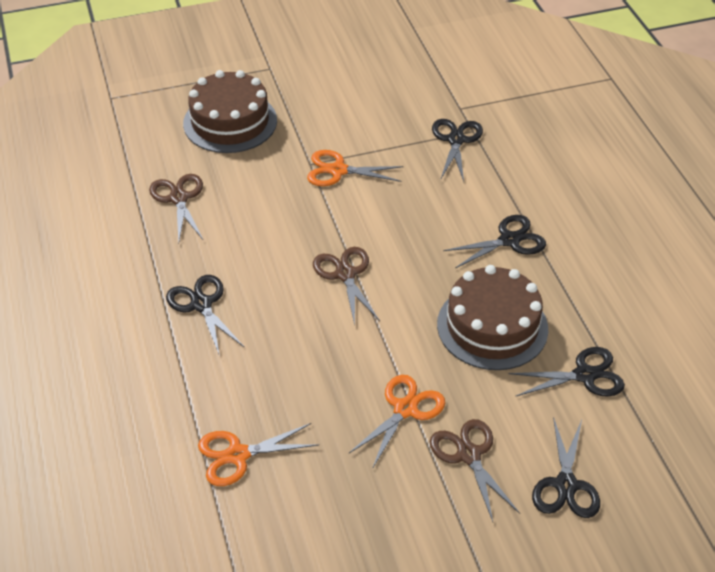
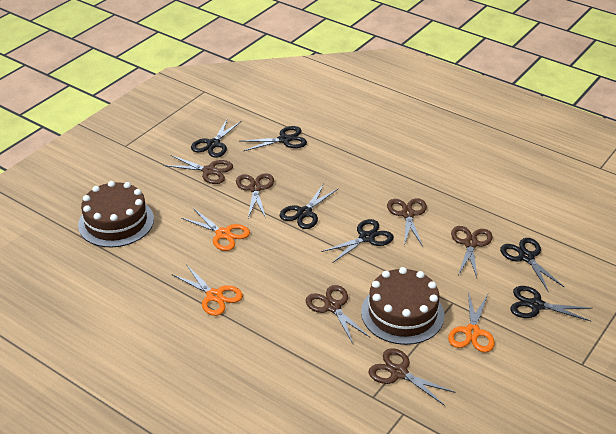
black scissors: 5 -> 6
brown scissors: 3 -> 6

